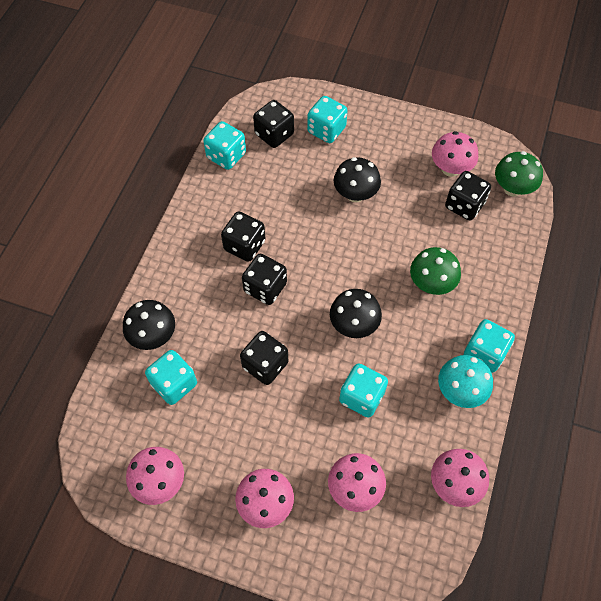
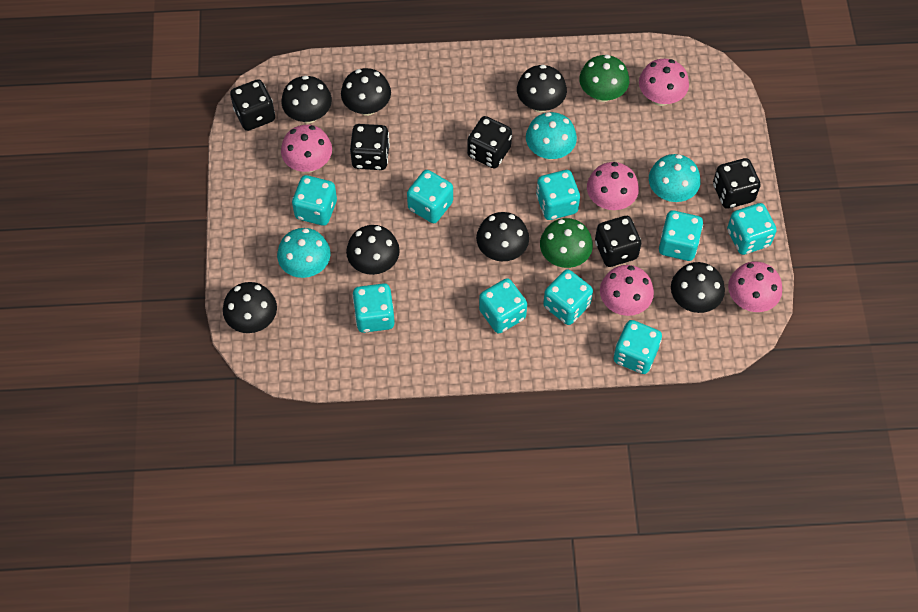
black mushroom: 3 -> 7
turquoise dice: 5 -> 9
turquoise mushroom: 1 -> 3

